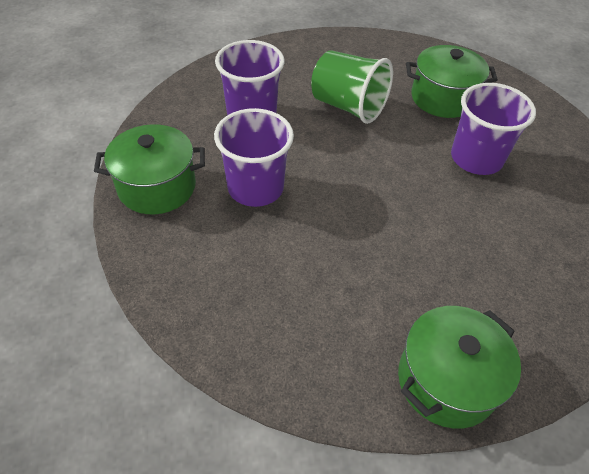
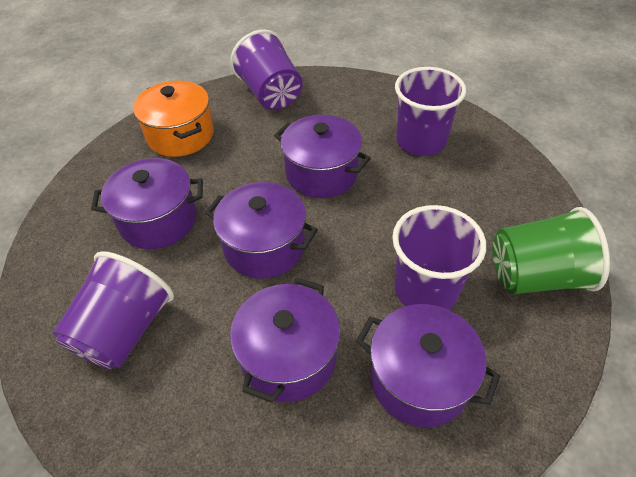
green pot: 3 -> 0
orange pot: 0 -> 1
purple cup: 3 -> 4
purple pot: 0 -> 5

